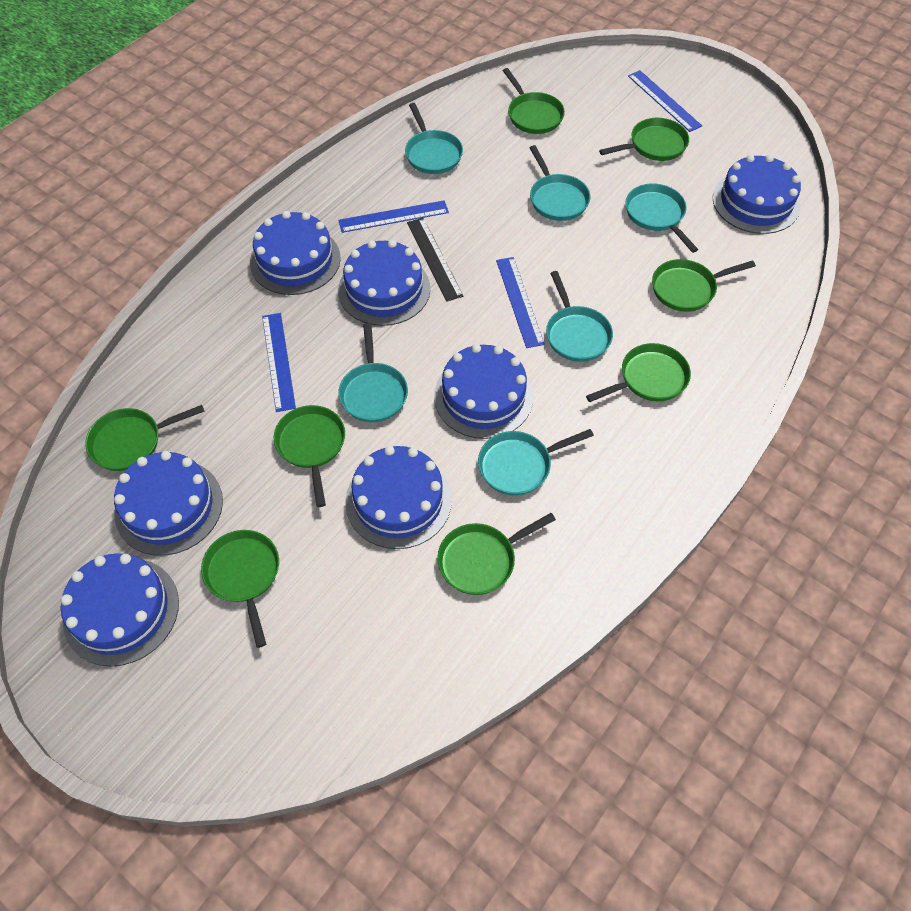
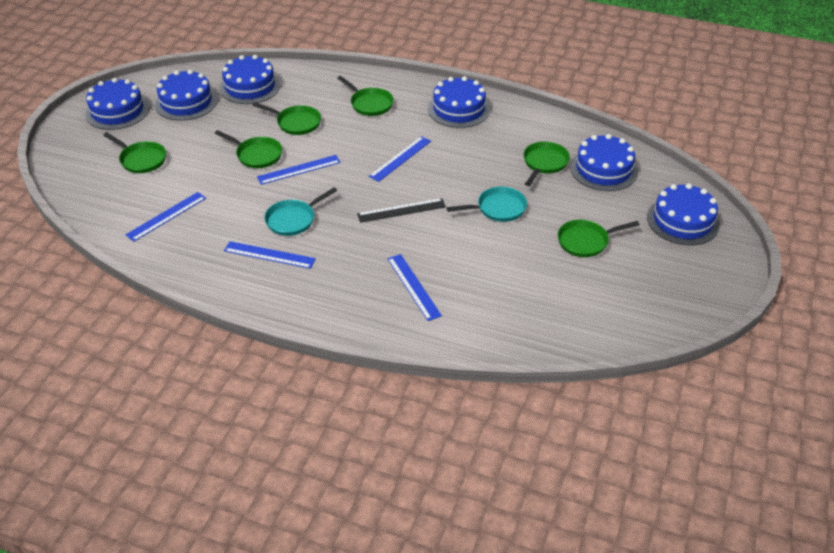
blue cake: 7 -> 6
blue ruler: 4 -> 5
green pan: 8 -> 6
turquoise pan: 6 -> 2

